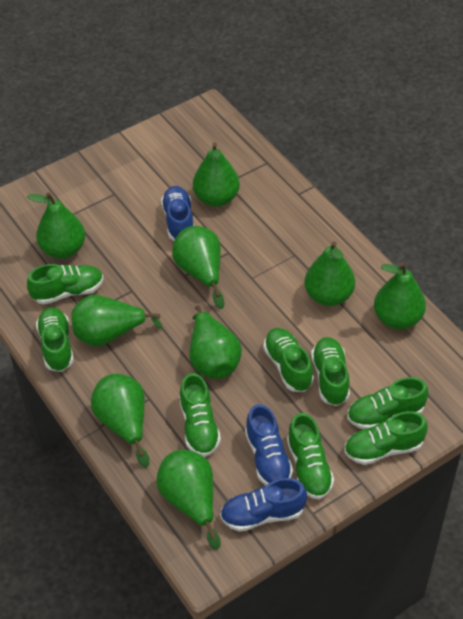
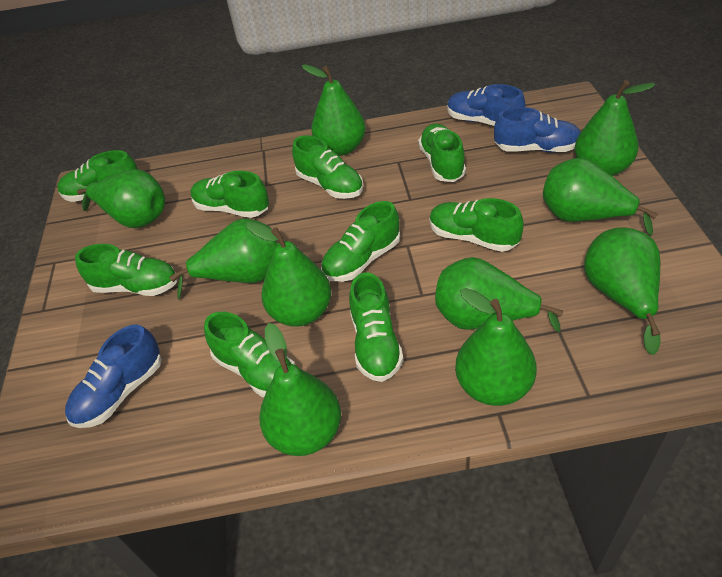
green pear: 9 -> 10
green shoe: 8 -> 9

